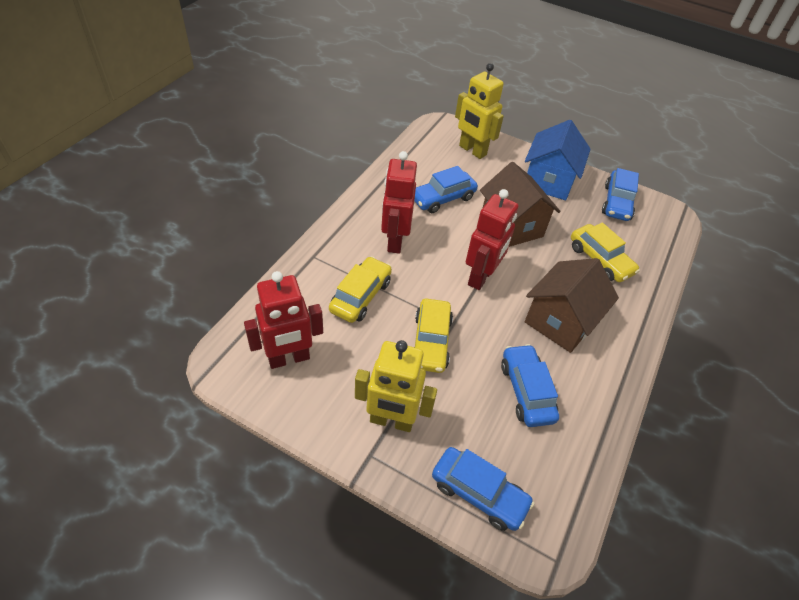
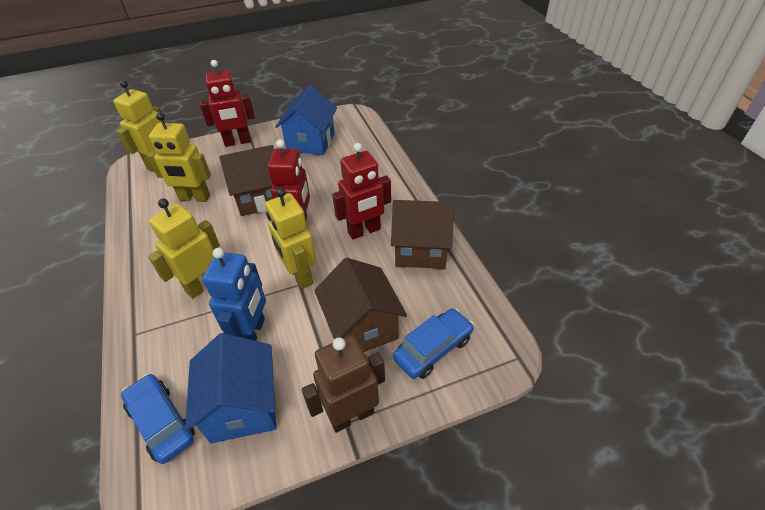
blue car: 4 -> 2
blue house: 1 -> 2
blue robot: 0 -> 1
brown house: 2 -> 3
brown robot: 0 -> 1
yellow car: 3 -> 0
yellow robot: 2 -> 4

